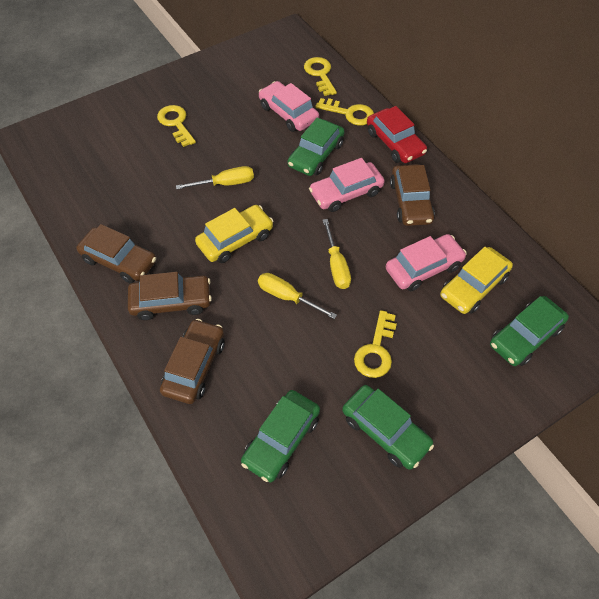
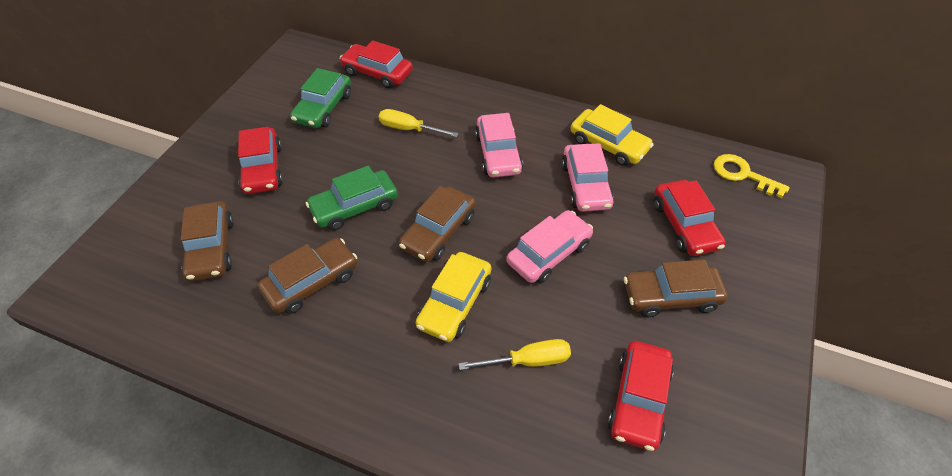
green car: 4 -> 2
red car: 1 -> 4
yellow key: 4 -> 1
yellow screwdriver: 3 -> 2

